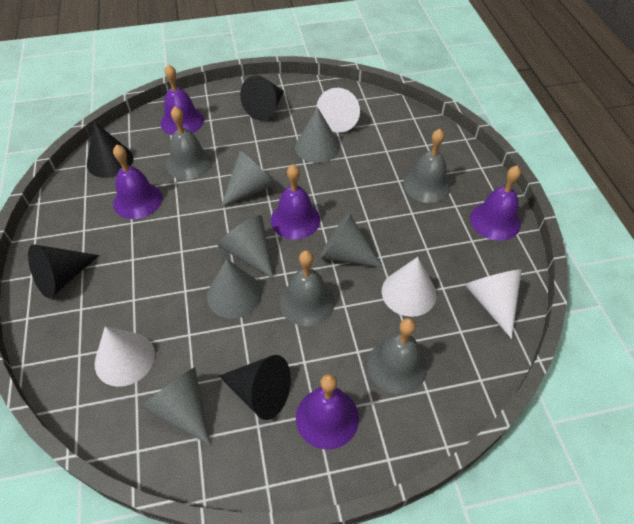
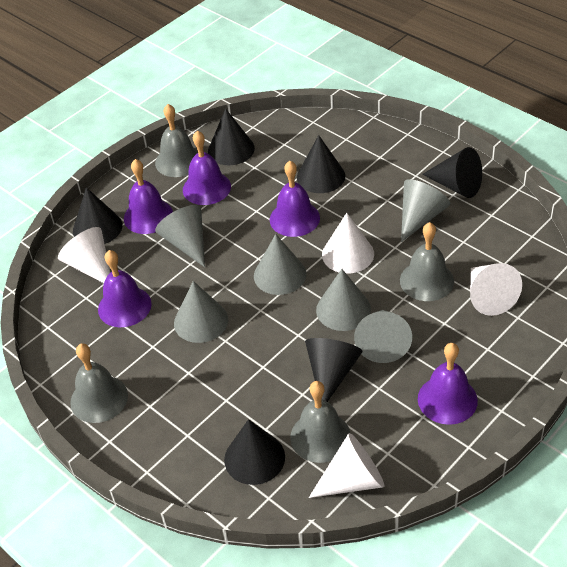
black cone: 4 -> 6

